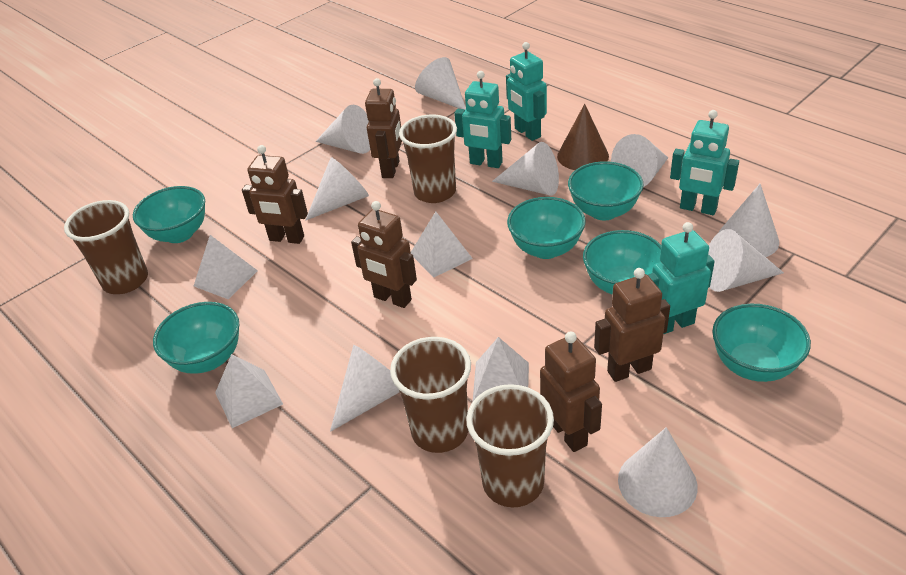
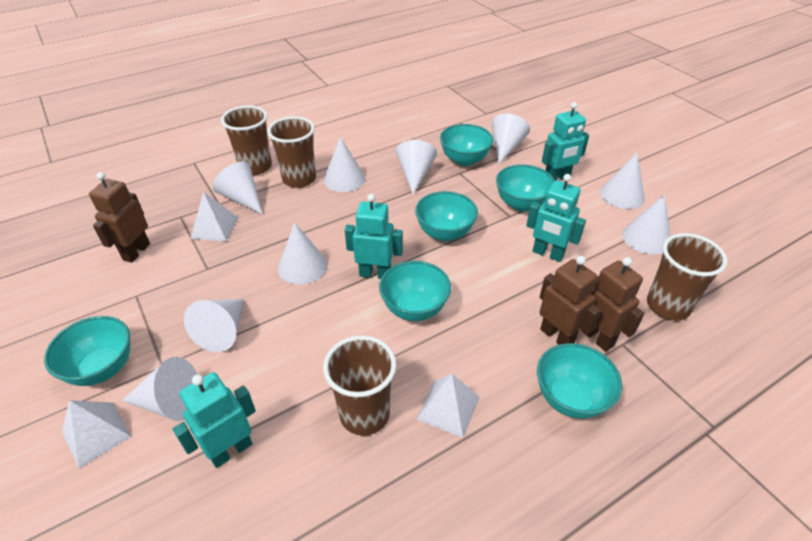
brown cone: 1 -> 0
brown robot: 5 -> 3
white pyramid: 4 -> 3

